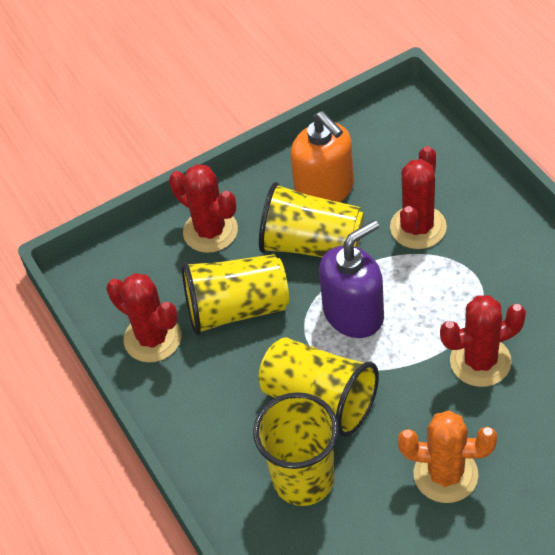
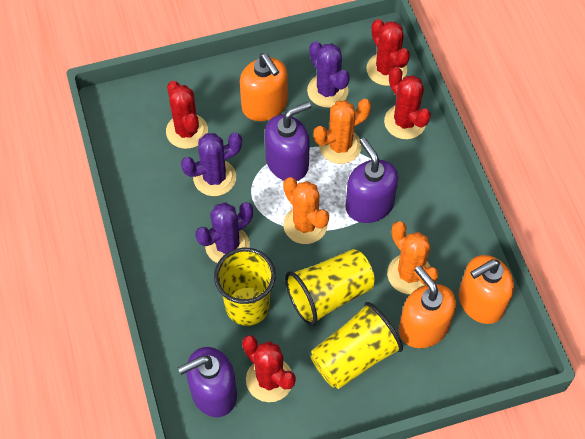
orange cactus: 1 -> 3
orange soap dispenser: 1 -> 3
purple cactus: 0 -> 3
purple soap dispenser: 1 -> 3
yellow cup: 4 -> 3

